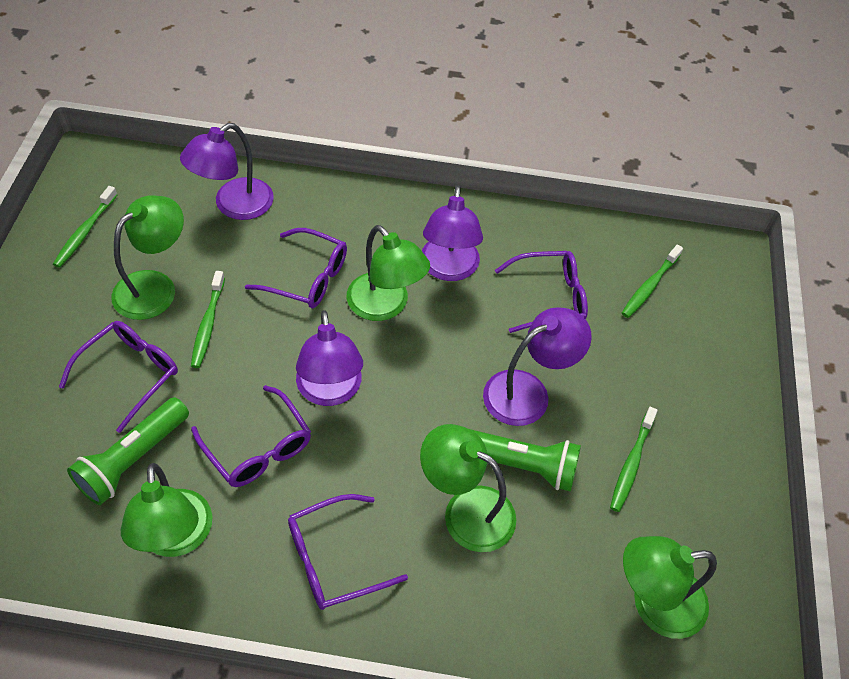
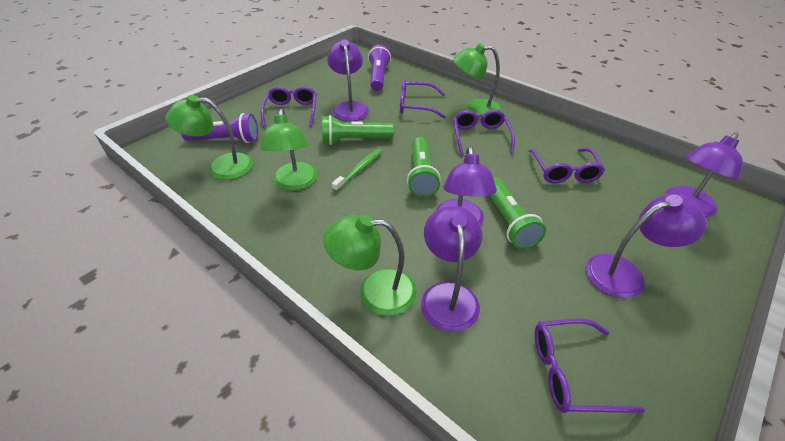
green flashlight: 2 -> 3
green lamp: 5 -> 4
green toothbrush: 4 -> 1
purple flashlight: 0 -> 2
purple lamp: 4 -> 5

